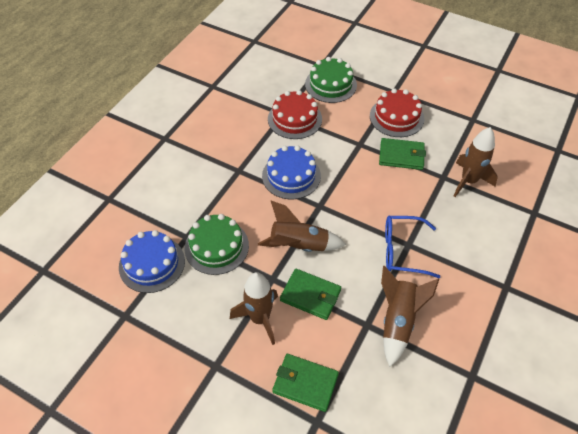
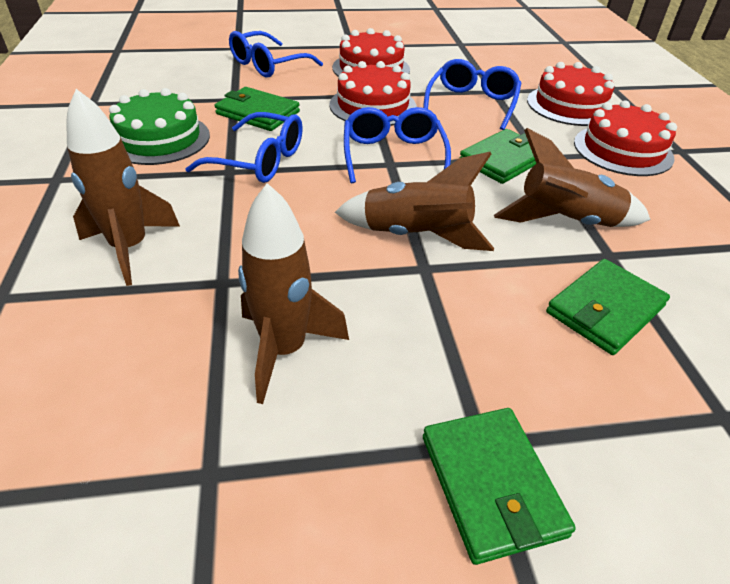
blue cake: 2 -> 0
blue glasses: 1 -> 4
green cake: 2 -> 1
green wallet: 3 -> 4
red cake: 2 -> 4

